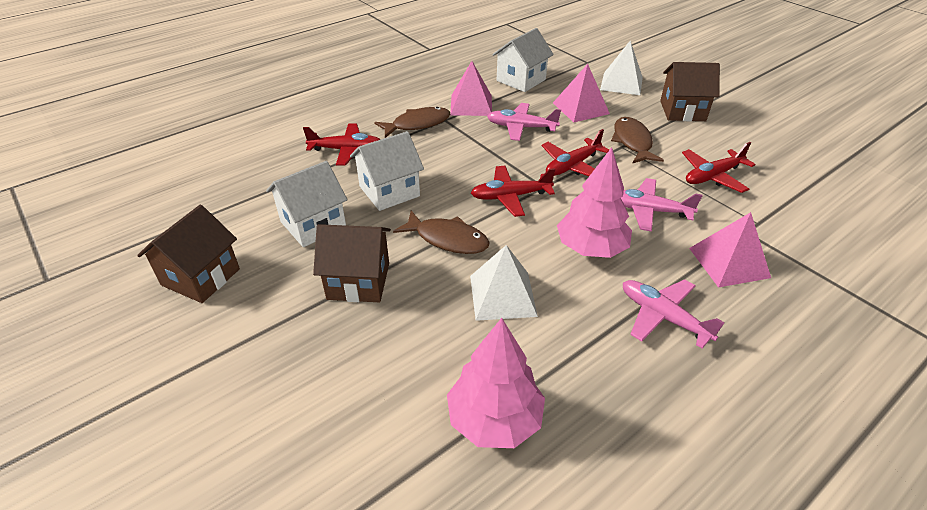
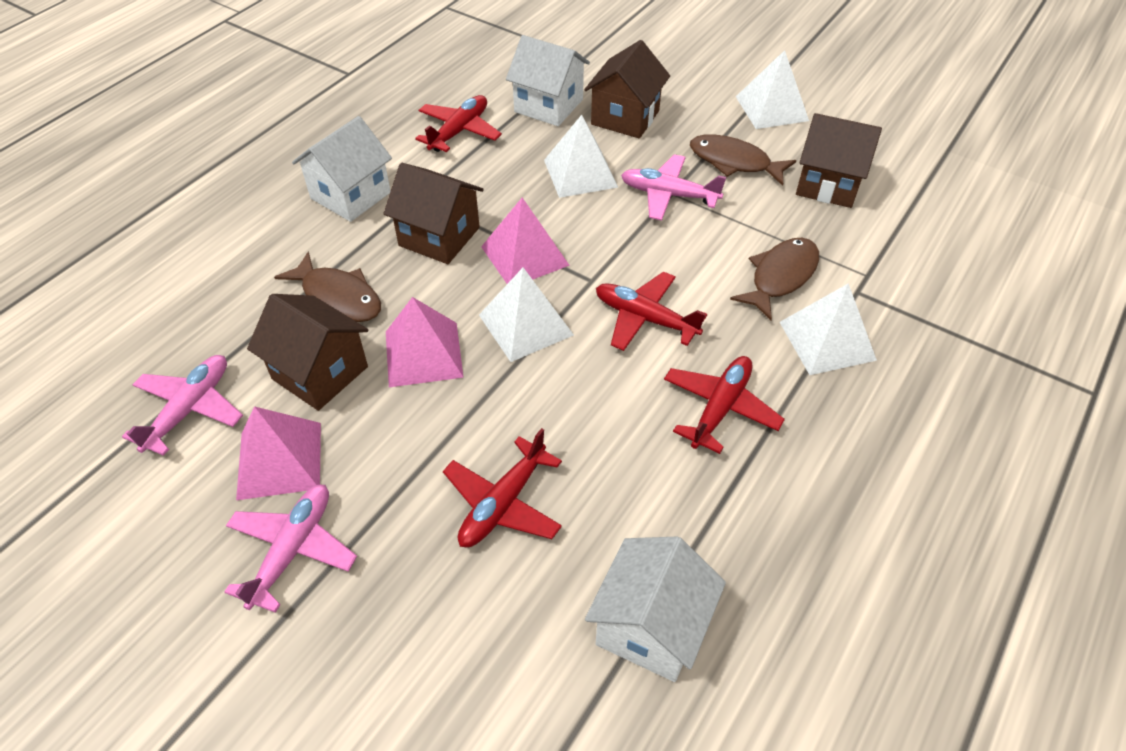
brown house: 3 -> 4
pink tree: 2 -> 0
white pyramid: 2 -> 4

